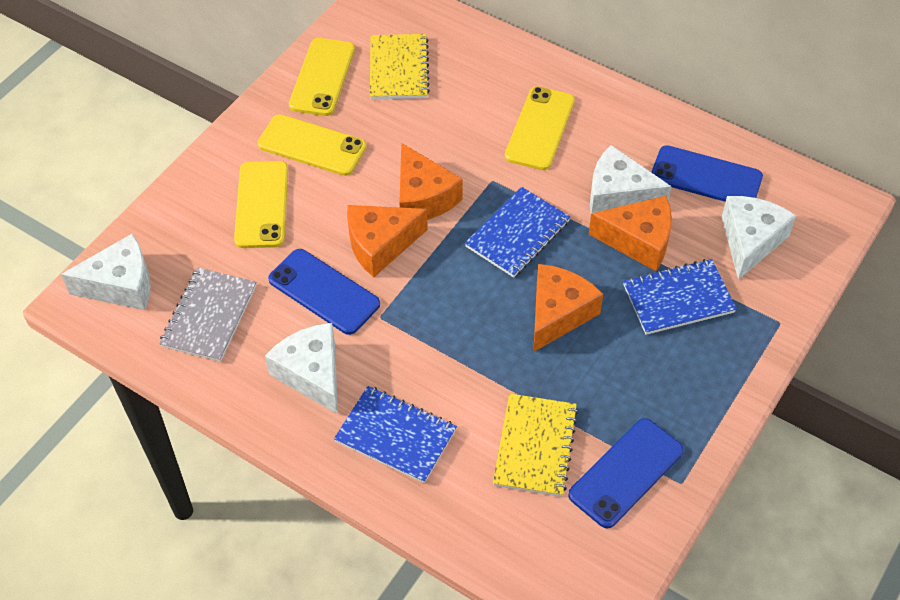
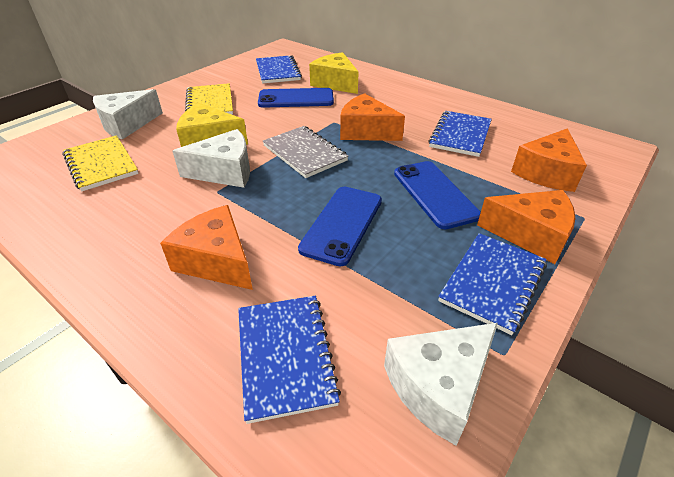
blue notebook: 3 -> 4
white cheese: 4 -> 3
yellow cheese: 0 -> 2
yellow phone: 4 -> 0

